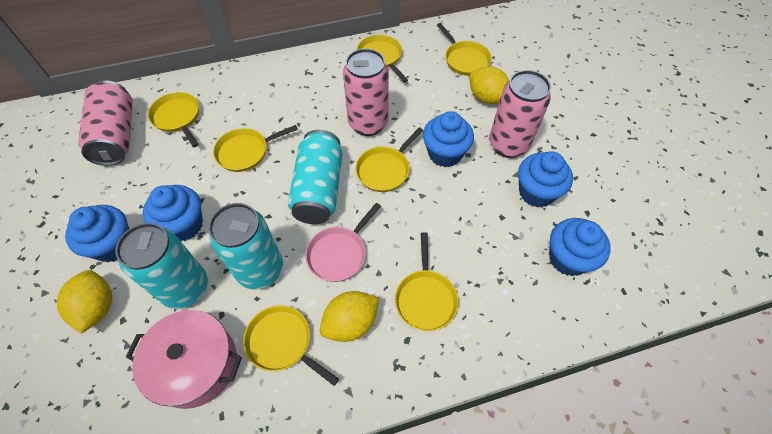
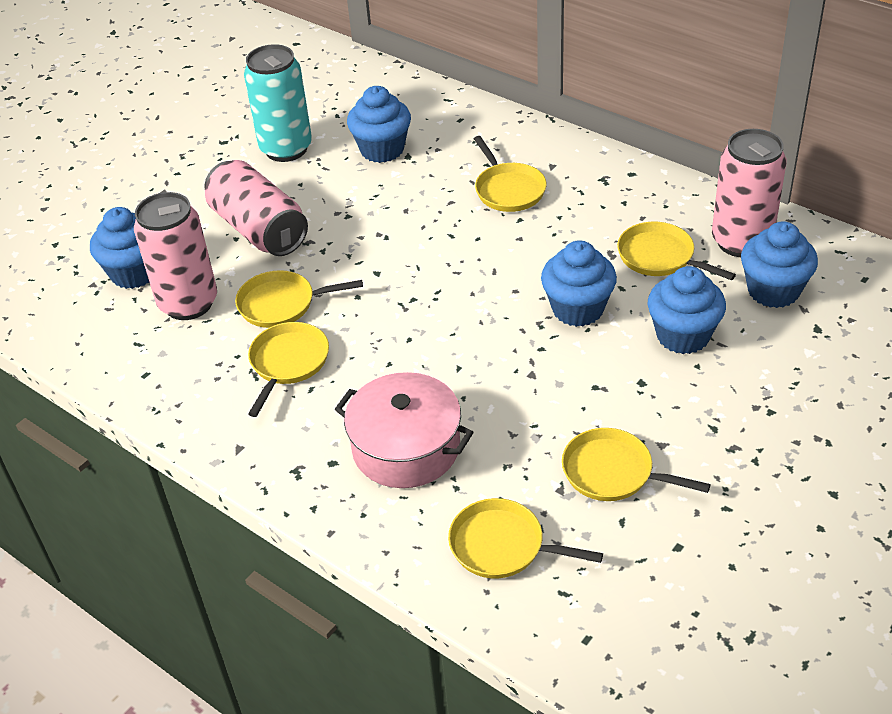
pink pan: 1 -> 0
turquoise can: 3 -> 1
yellow lemon: 3 -> 0
yellow pan: 7 -> 6

